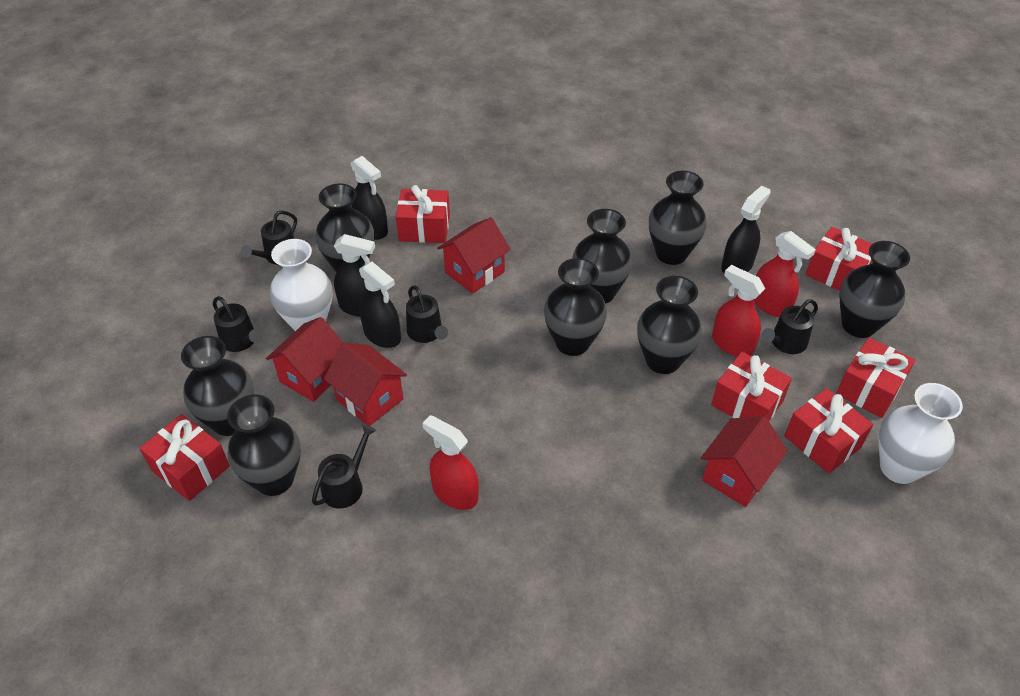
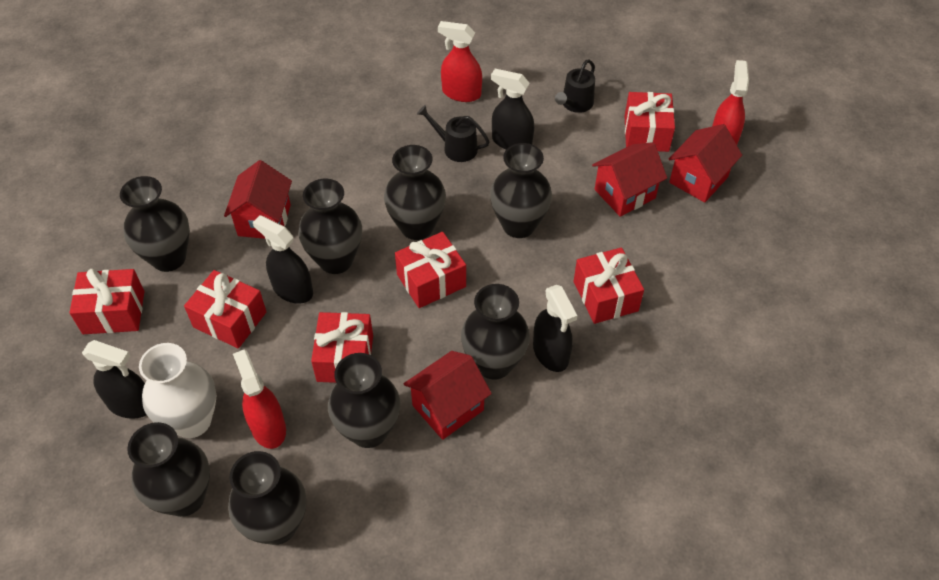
black watering can: 5 -> 2
white vase: 2 -> 1

